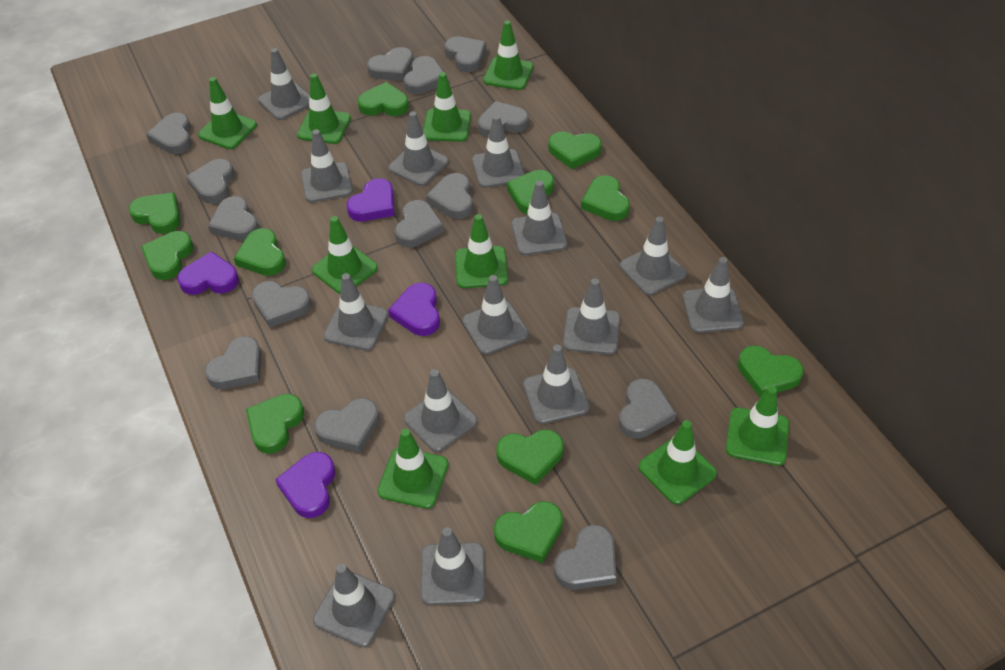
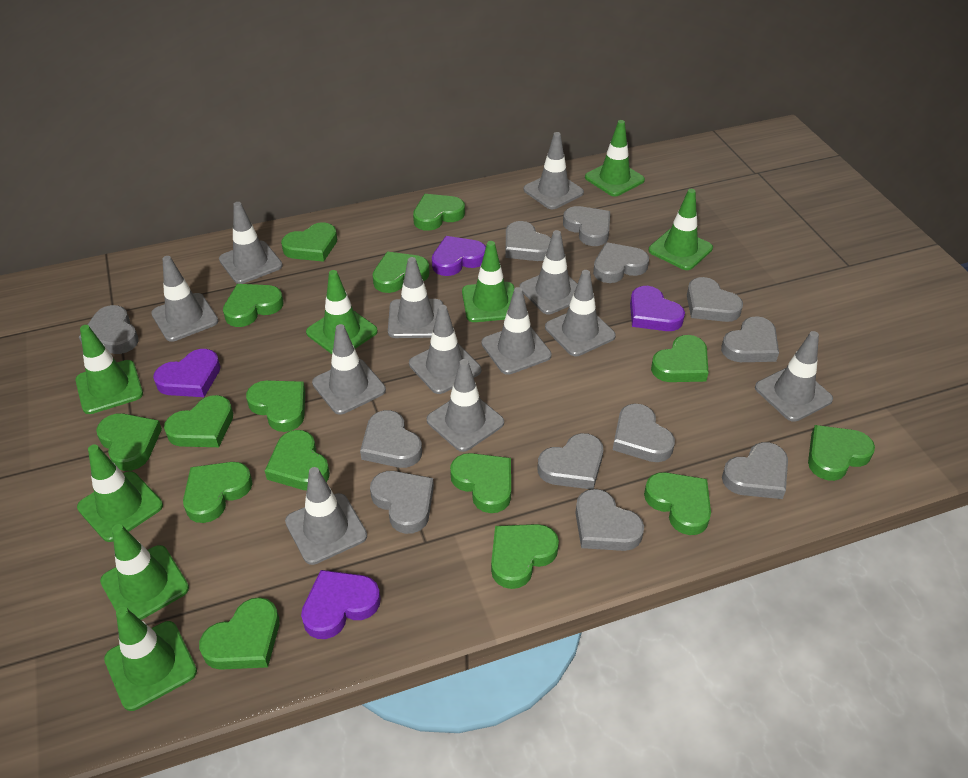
green heart: 11 -> 15
green traffic cone: 9 -> 8
grey heart: 14 -> 12
grey traffic cone: 14 -> 12

